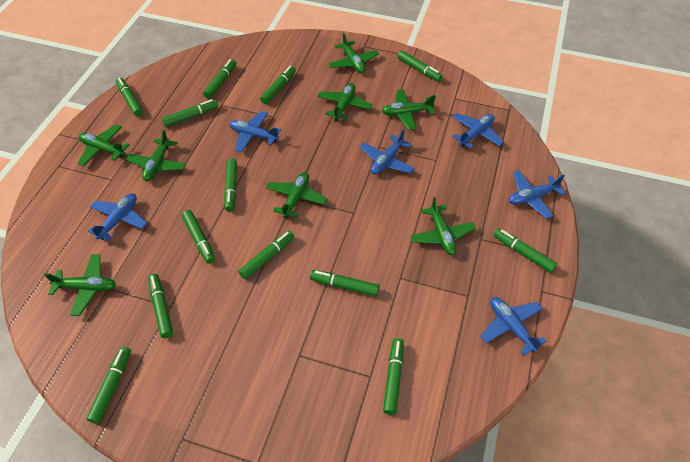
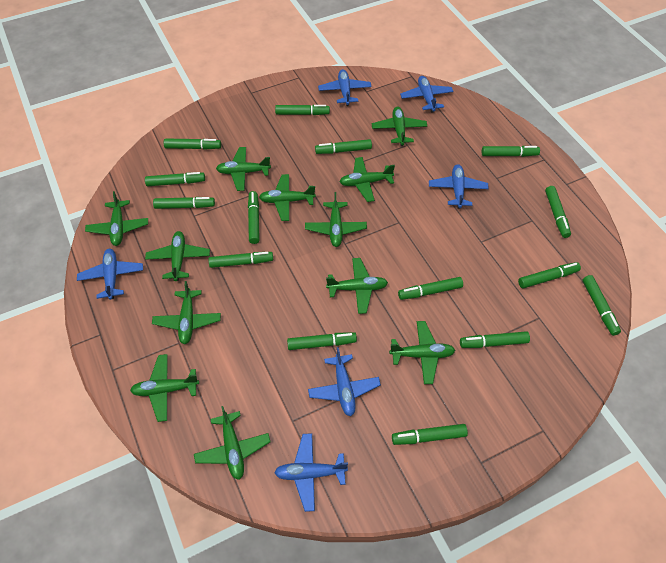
green marker: 13 -> 15
green plane: 8 -> 12

